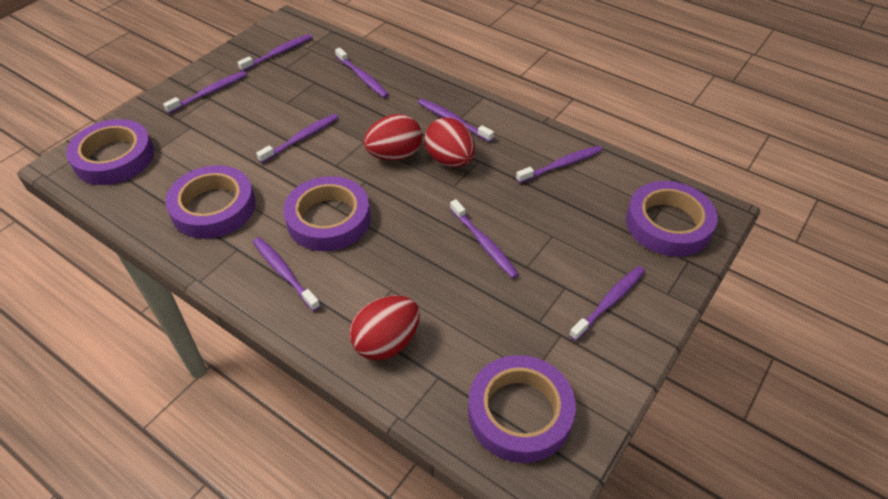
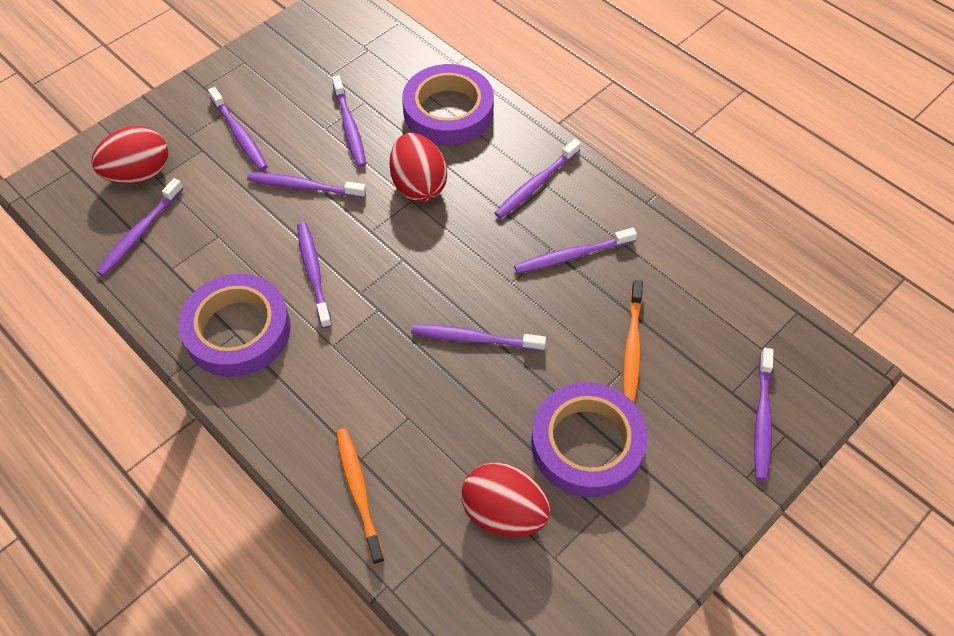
orange toothbrush: 0 -> 2
purple tape: 5 -> 3

